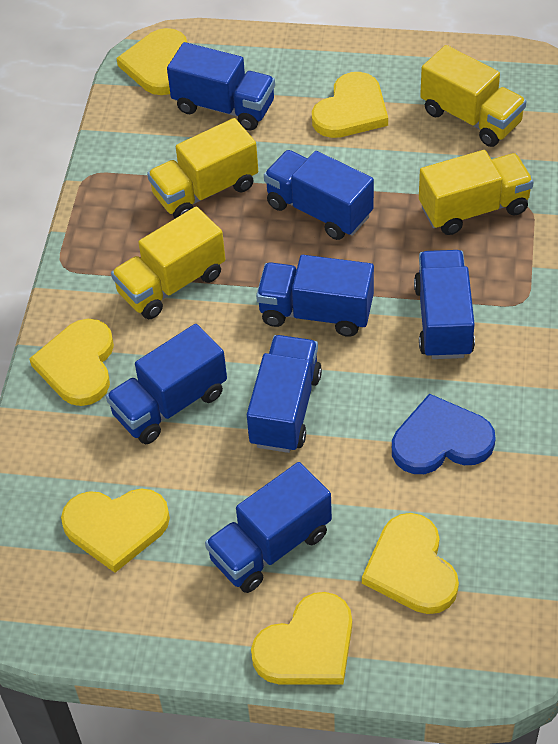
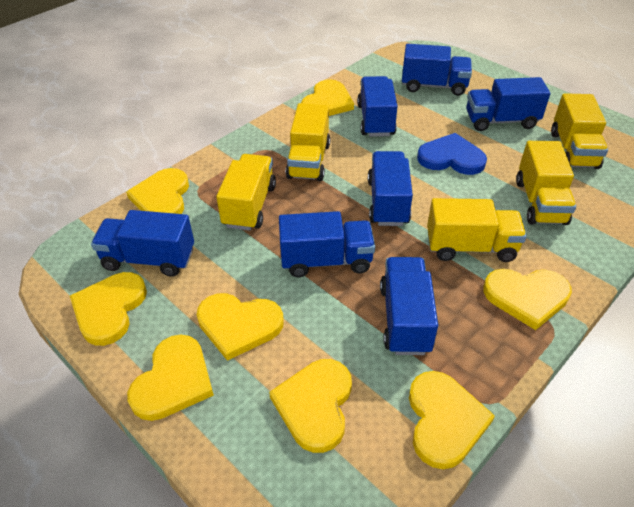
yellow heart: 6 -> 8
yellow truck: 4 -> 5

